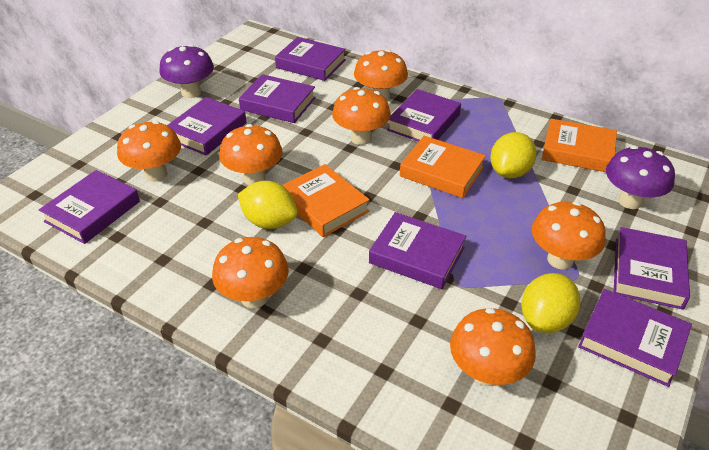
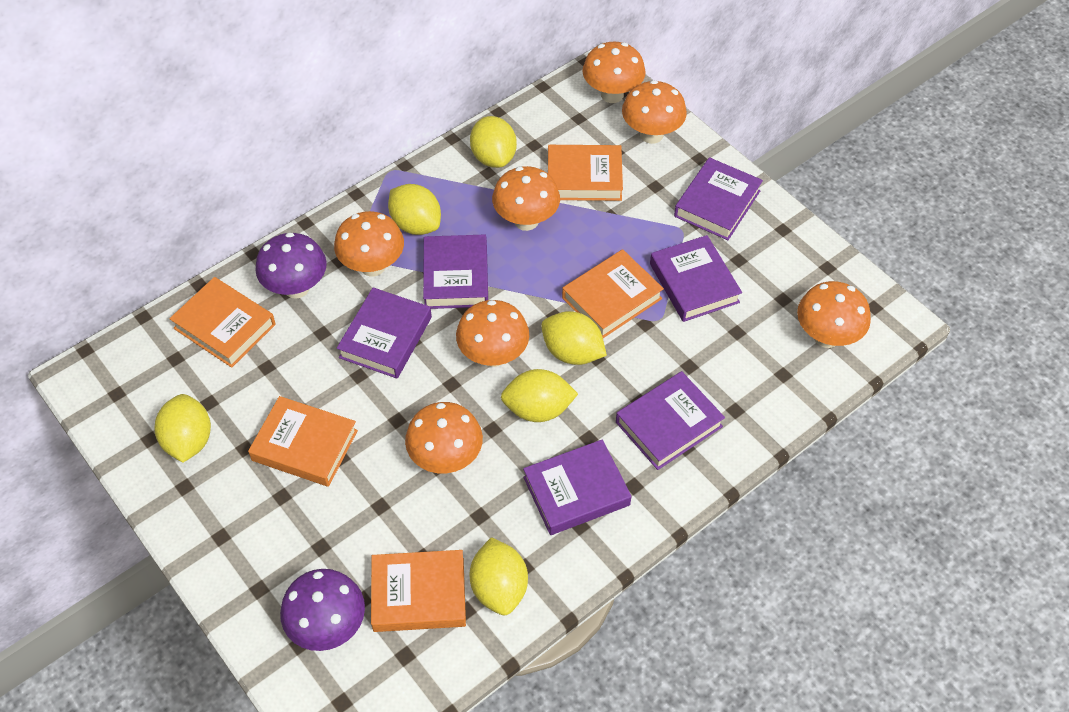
orange book: 3 -> 5
purple book: 8 -> 6
yellow lemon: 3 -> 6

